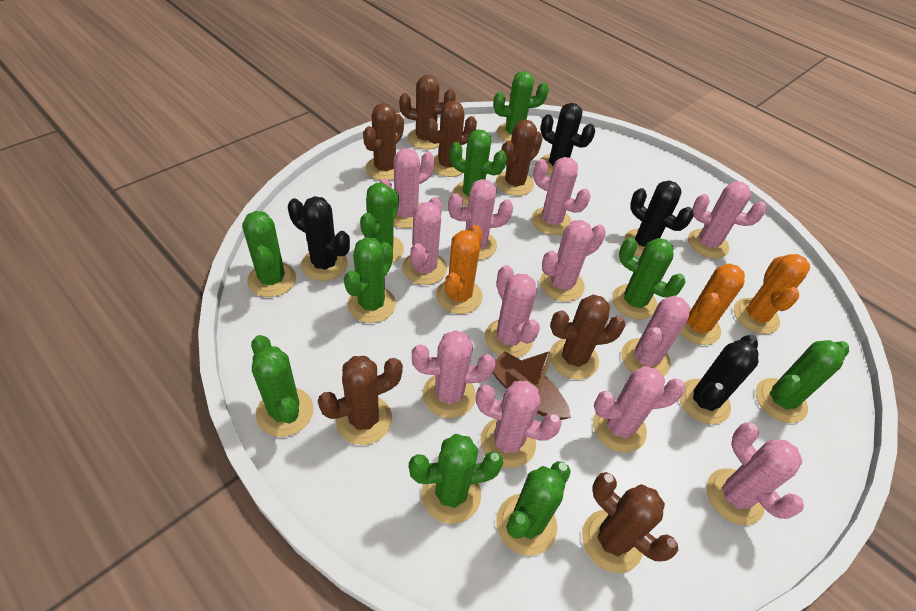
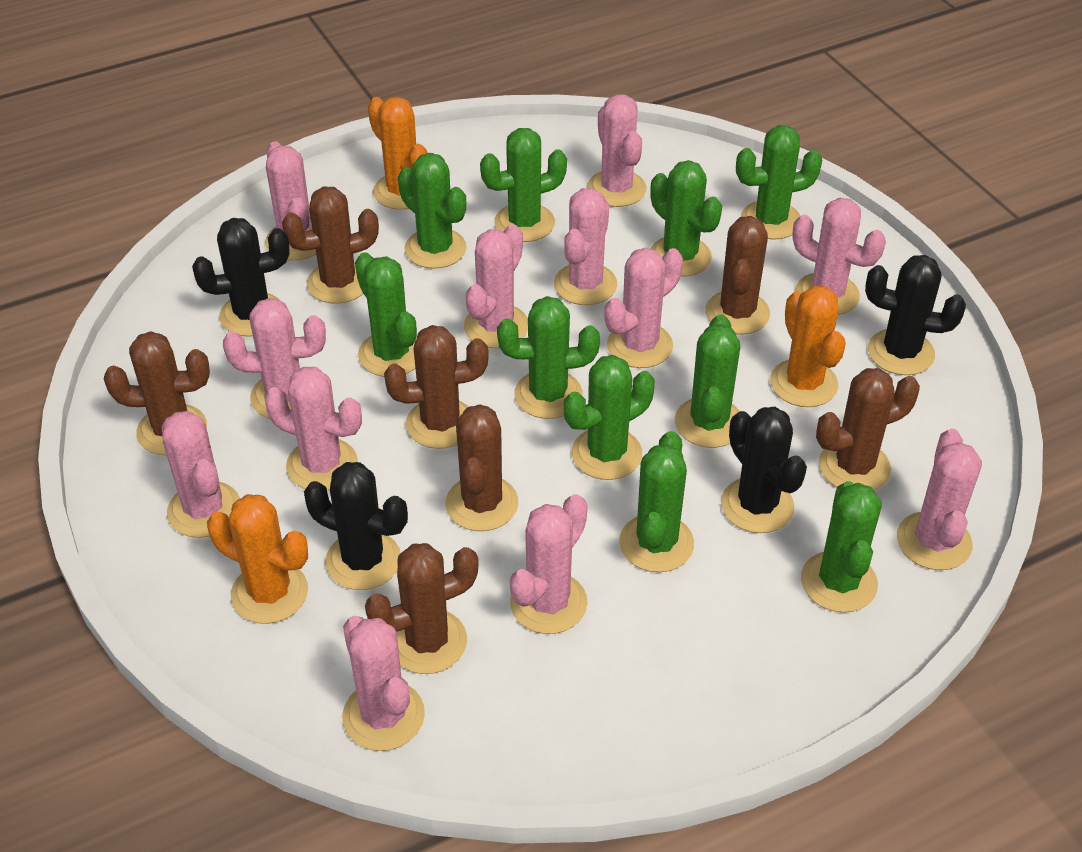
brown boat: 1 -> 0

